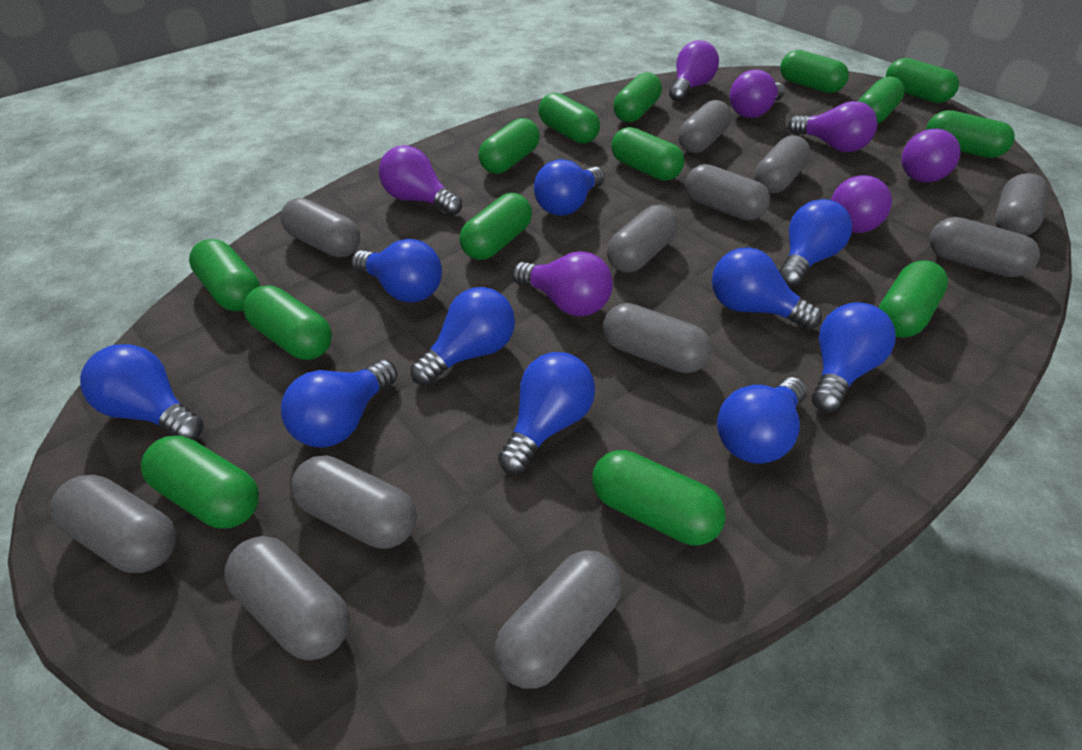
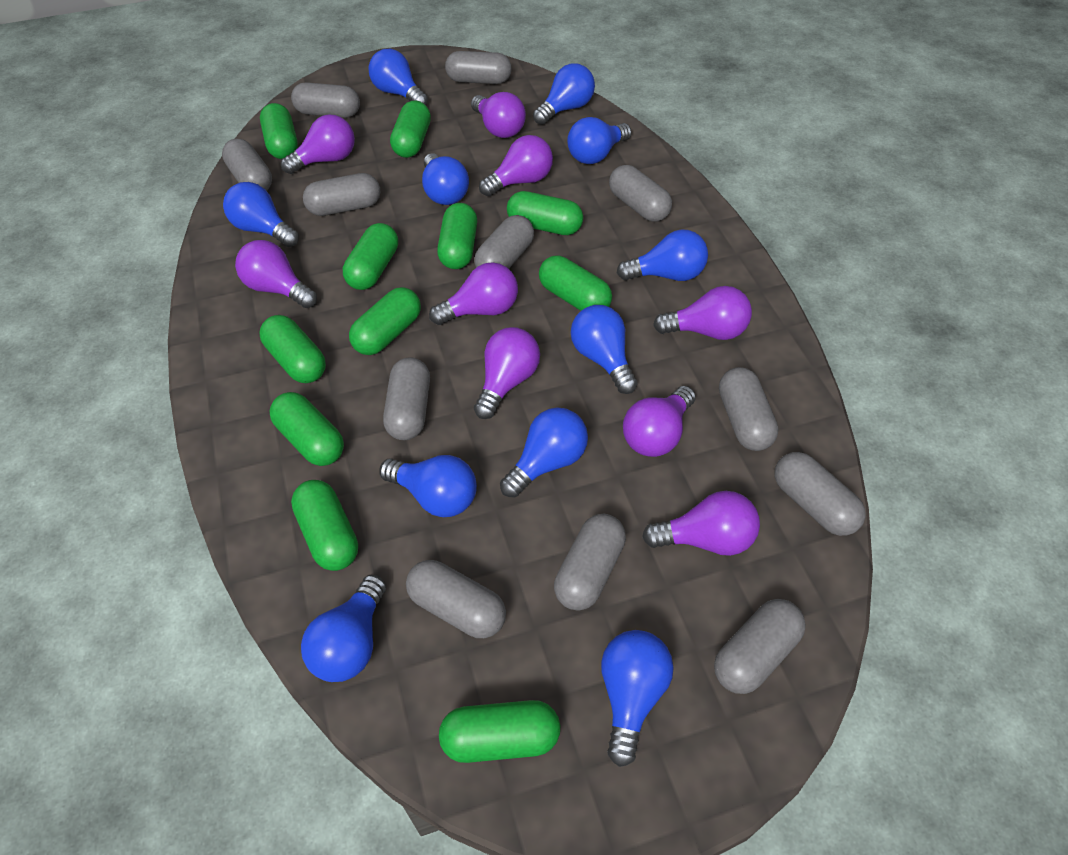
blue light bulb: 10 -> 11
green capsule: 14 -> 11
purple light bulb: 7 -> 9

